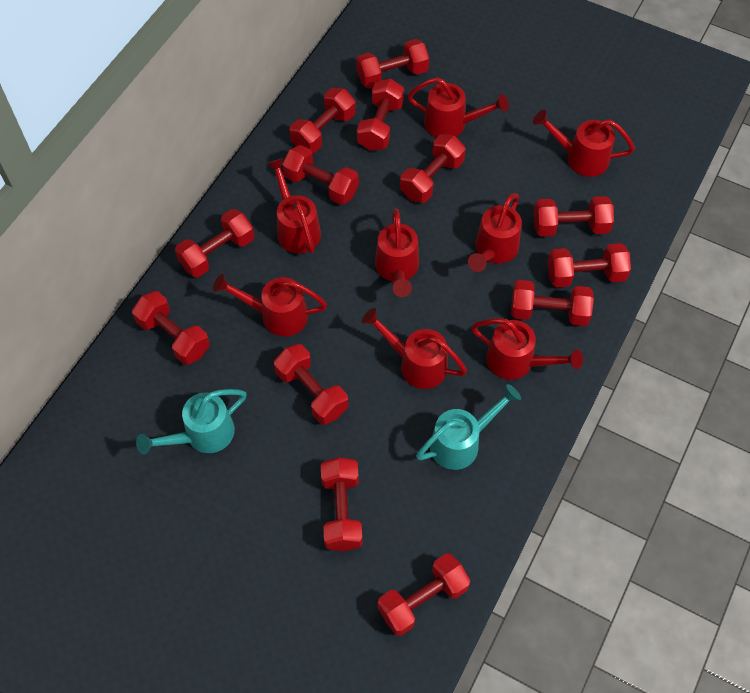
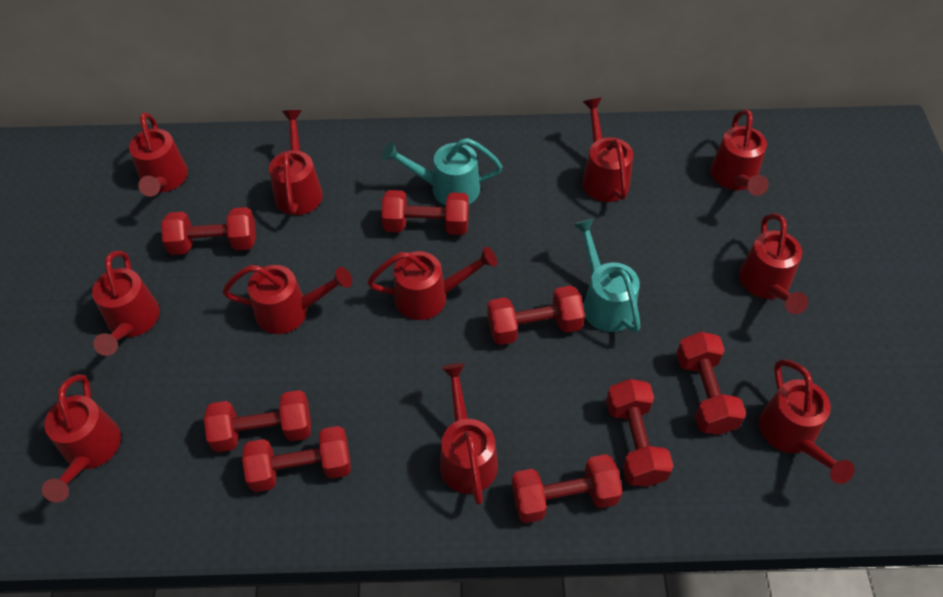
red dumbbell: 13 -> 8
red watering can: 8 -> 11

